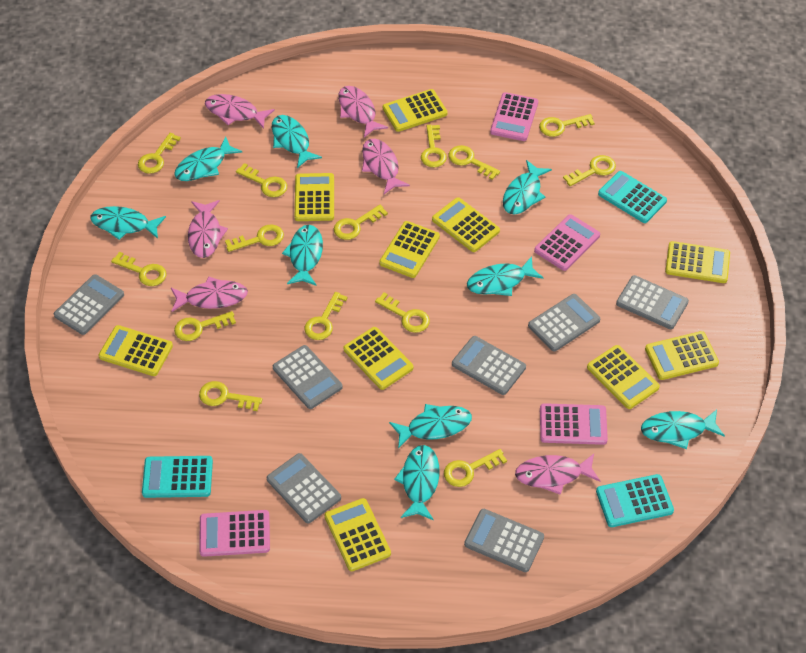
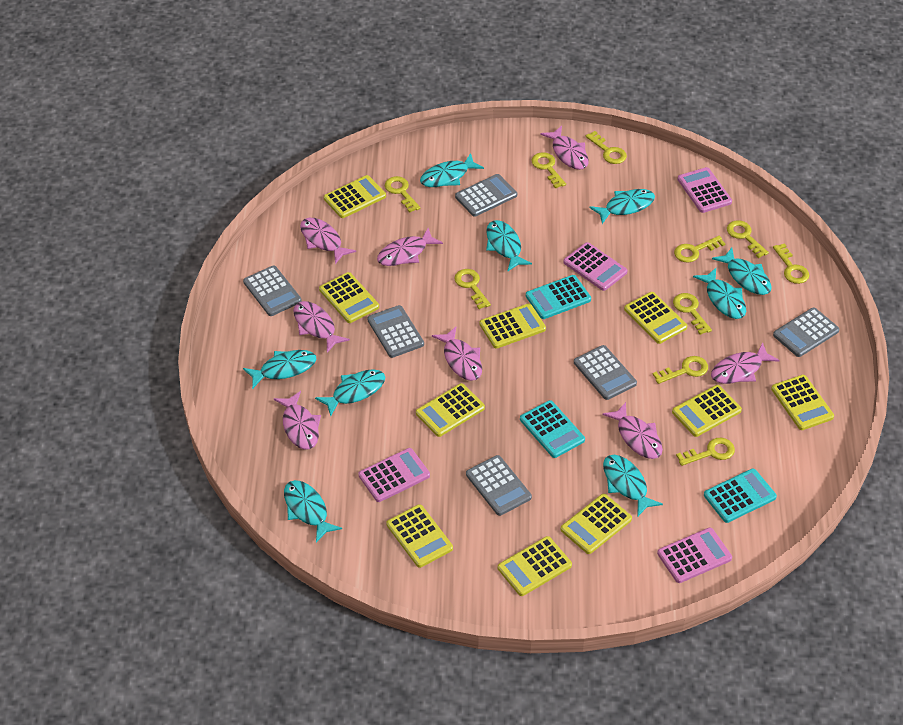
grey calculator: 7 -> 6
pink fish: 6 -> 8
yellow key: 14 -> 10

